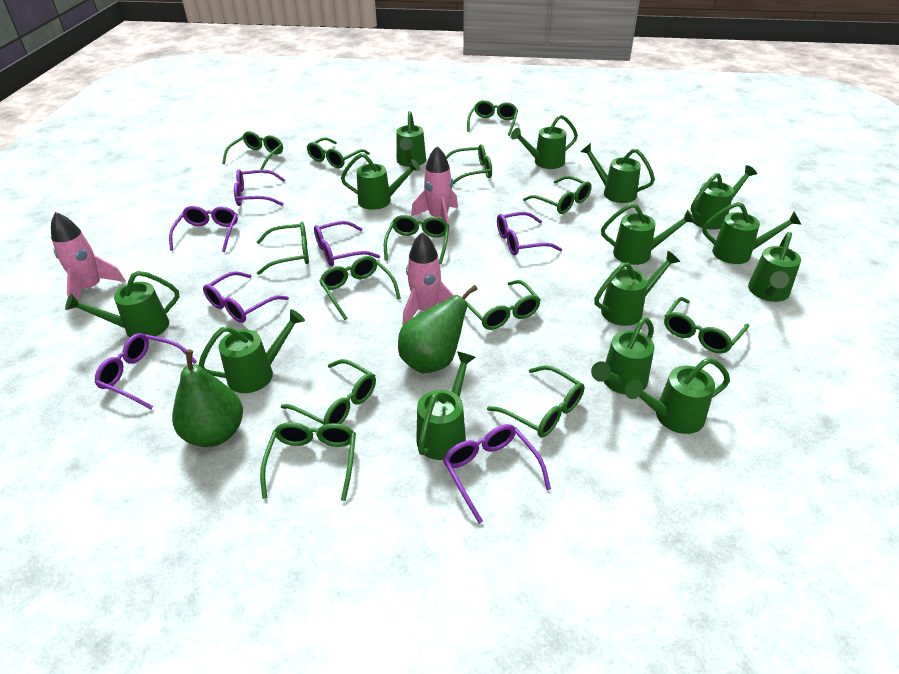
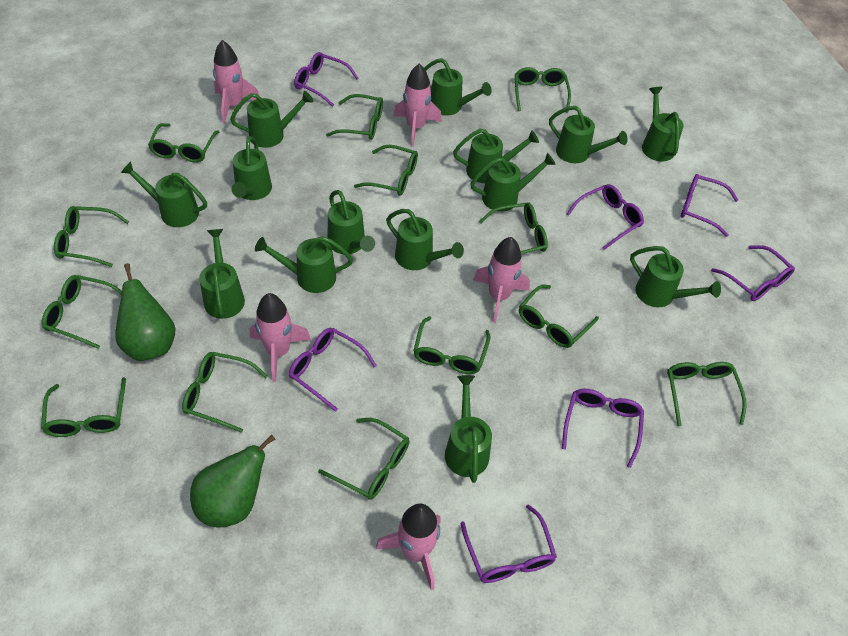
pink rocket: 3 -> 5

